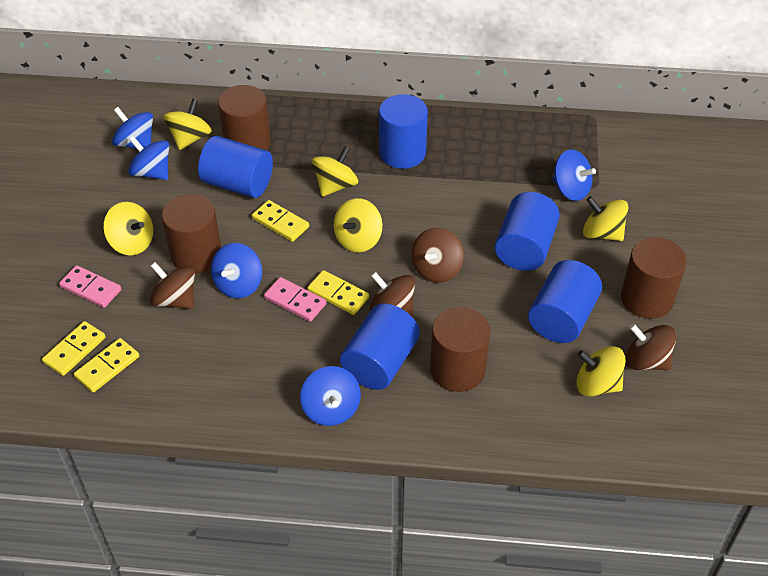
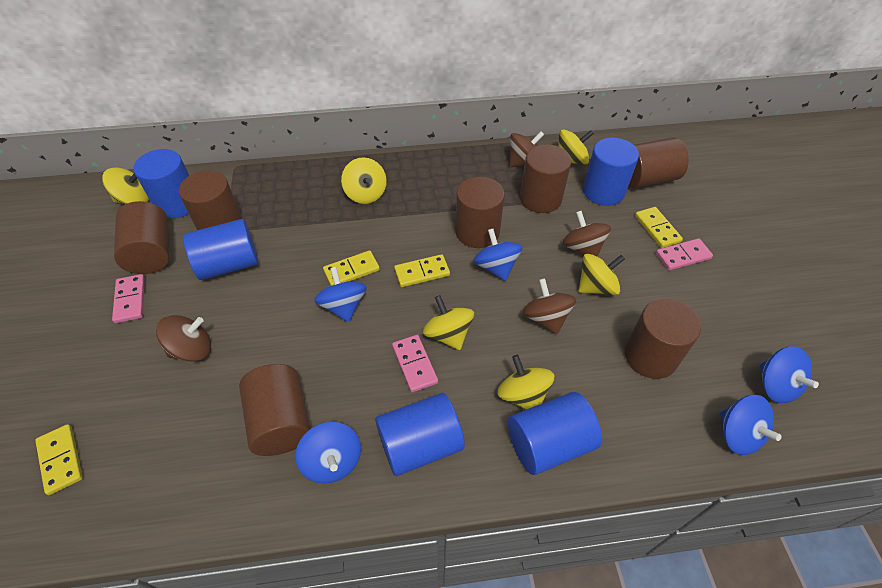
brown cylinder: 4 -> 7
pink domino: 2 -> 3

